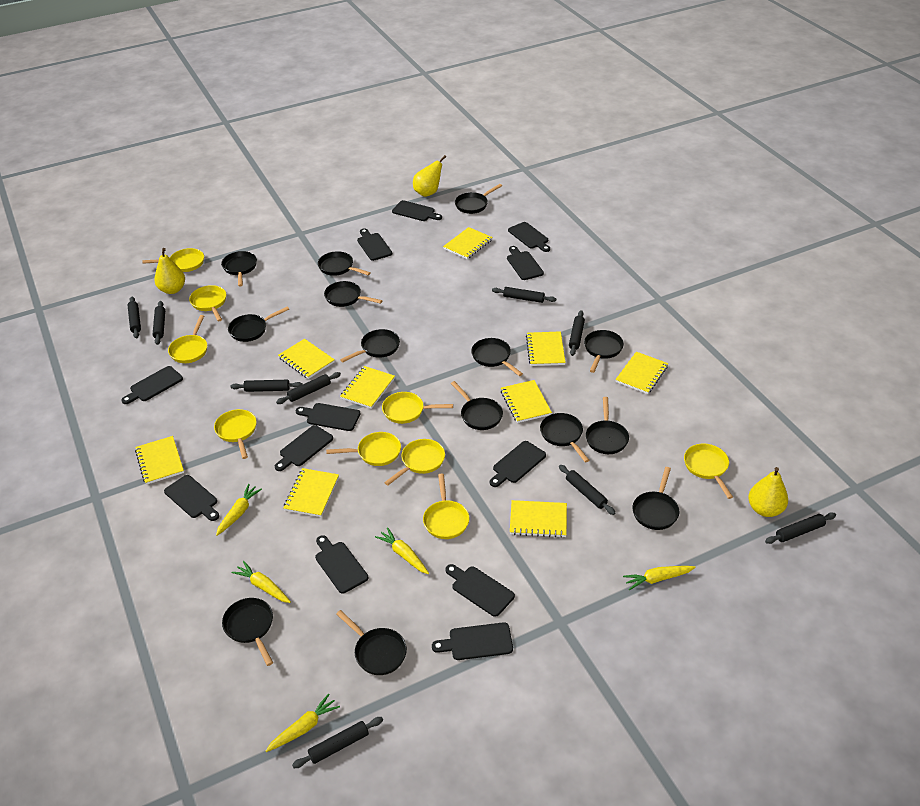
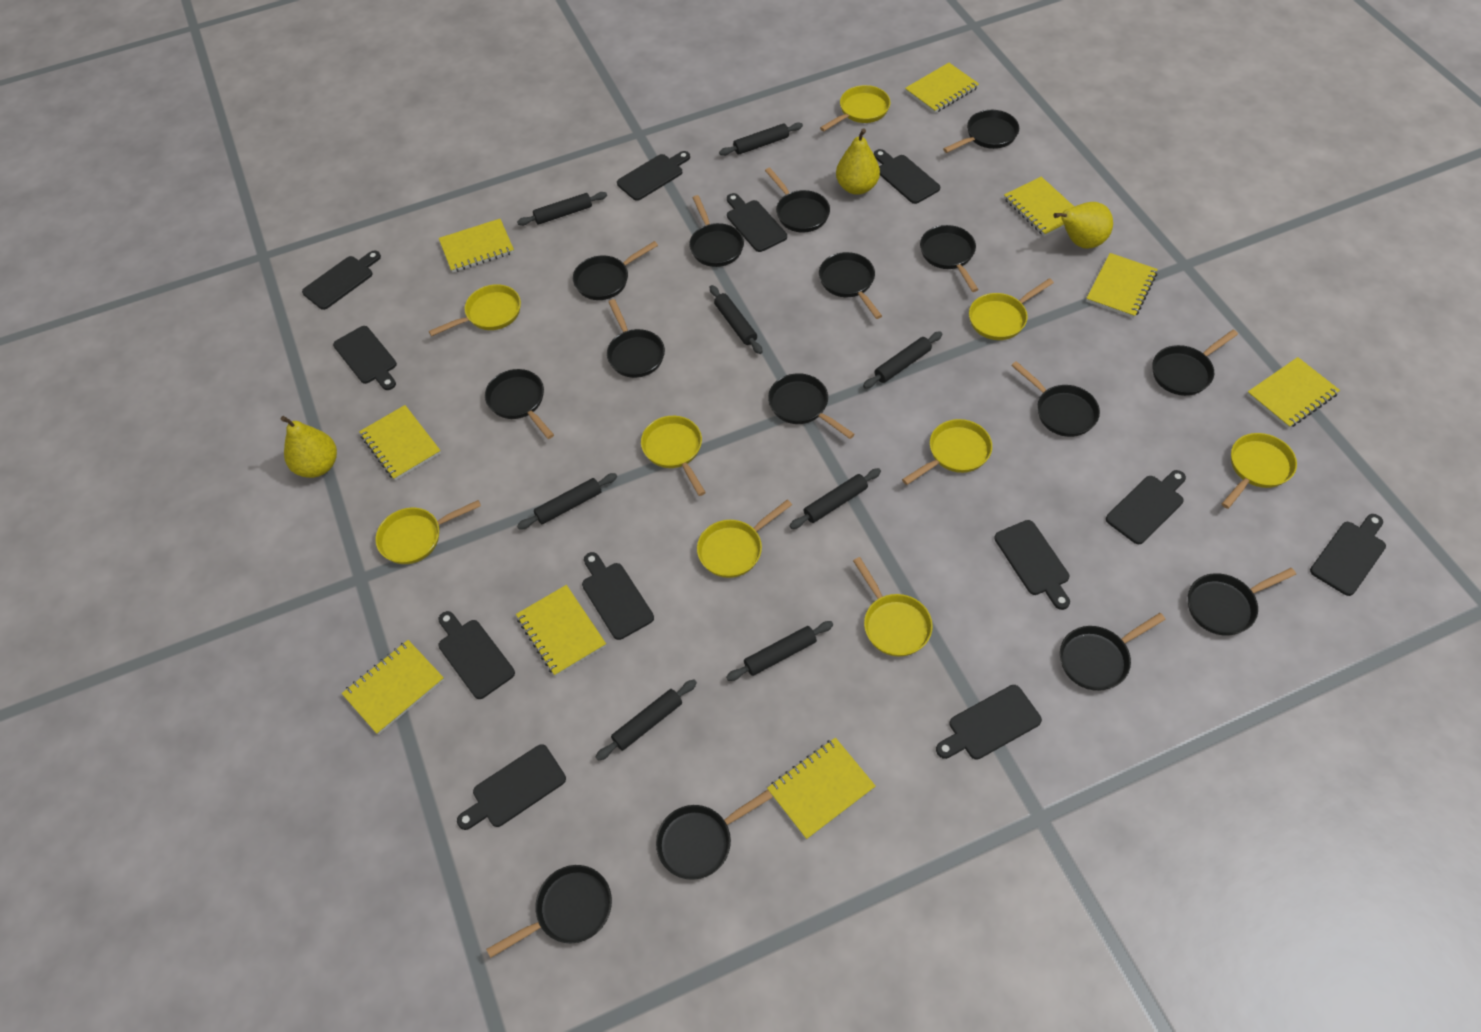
black pan: 14 -> 15
black rolling pin: 9 -> 8
yellow carrot: 5 -> 0

